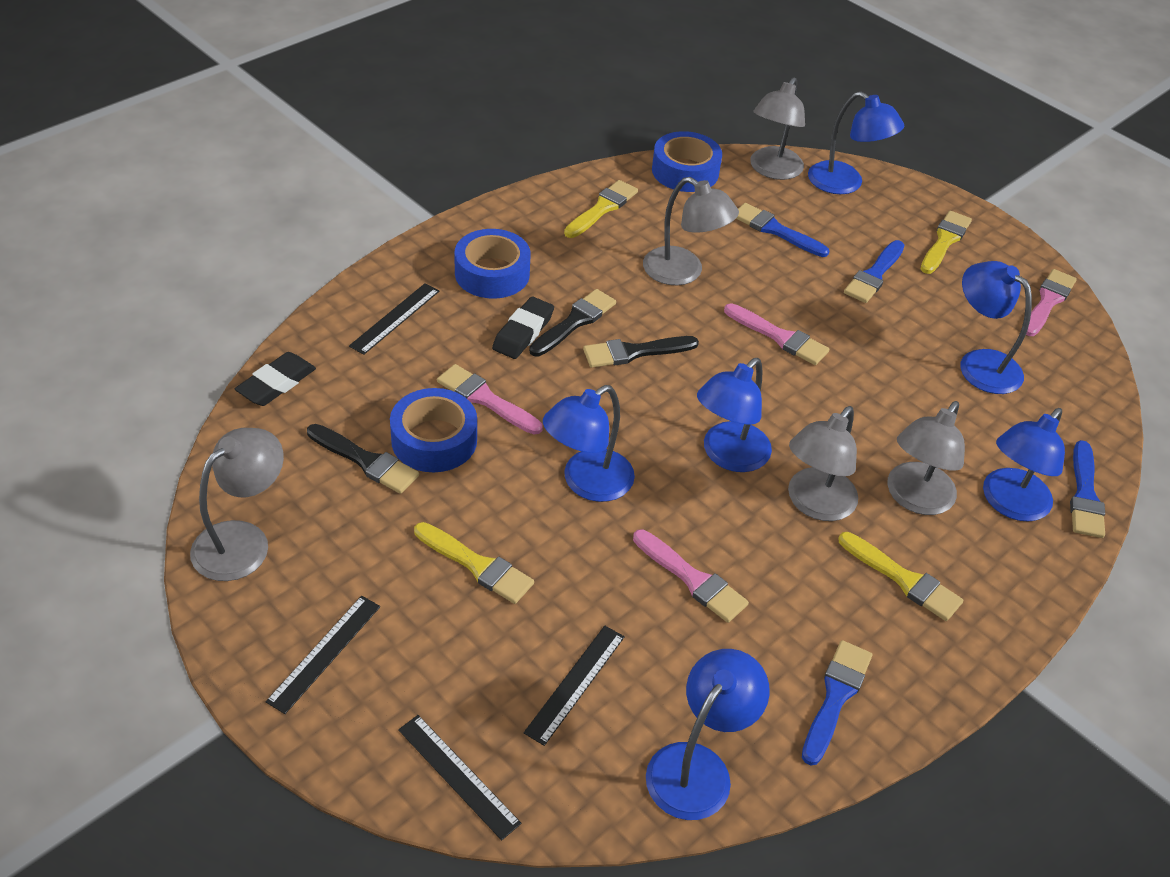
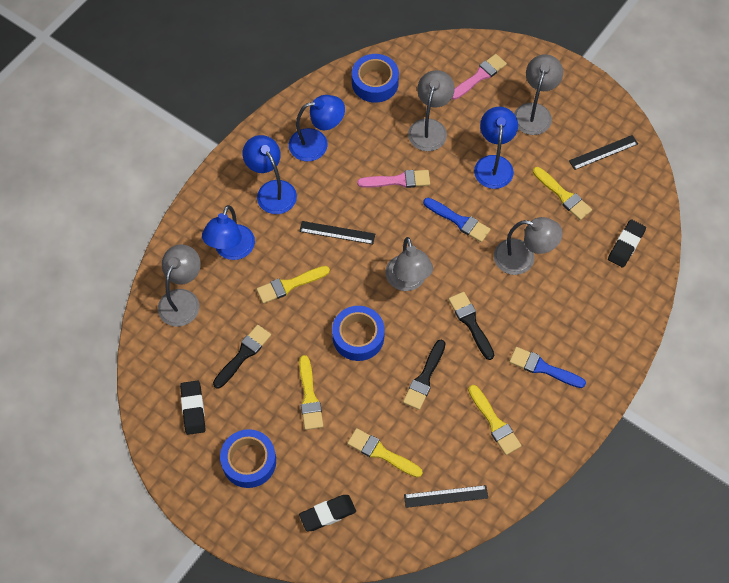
black eraser: 2 -> 3
black ruler: 4 -> 3
blue brush: 4 -> 2
blue lamp: 6 -> 4
pink brush: 4 -> 2
yellow brush: 4 -> 5

